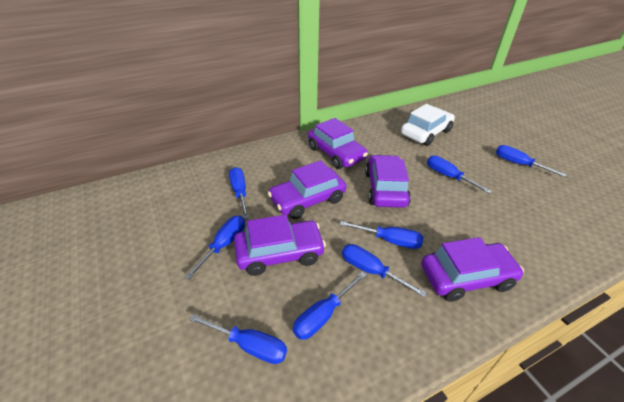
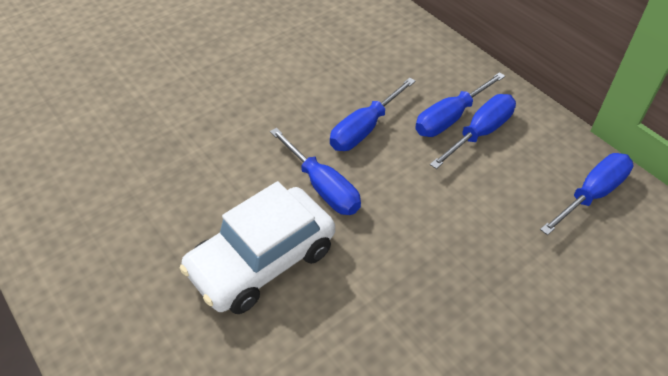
blue screwdriver: 8 -> 5
purple car: 5 -> 0

